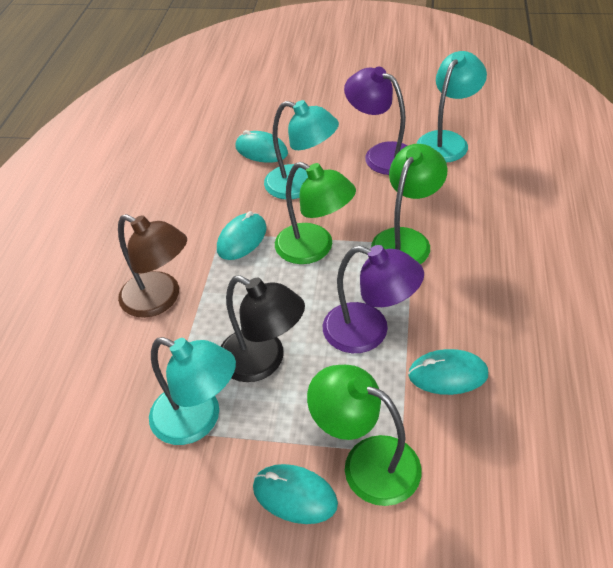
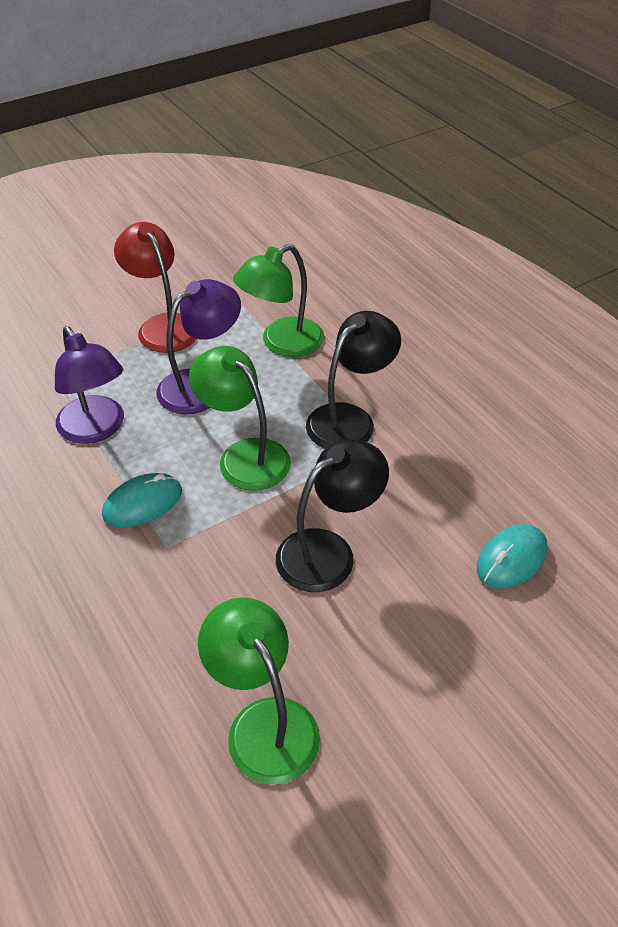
black lamp: 1 -> 2
brown lamp: 1 -> 0
red lamp: 0 -> 1
turquoise lamp: 3 -> 0
turquoise mouse: 4 -> 2

